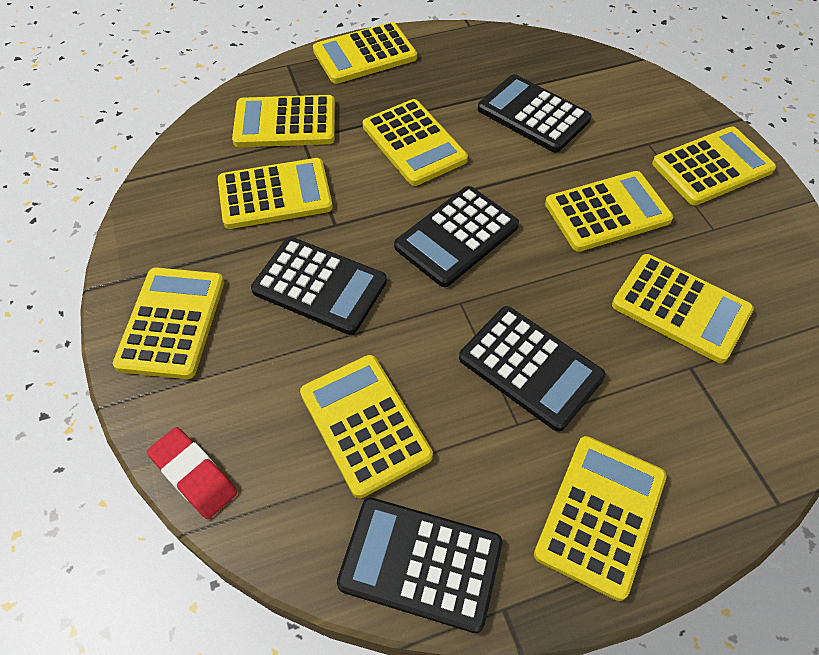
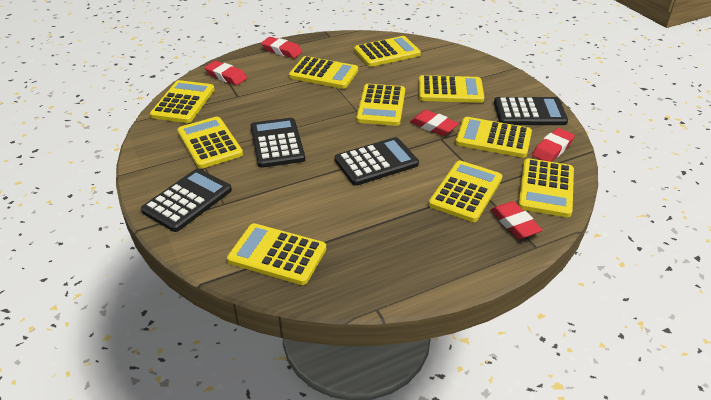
black calculator: 5 -> 4
red eraser: 1 -> 5

